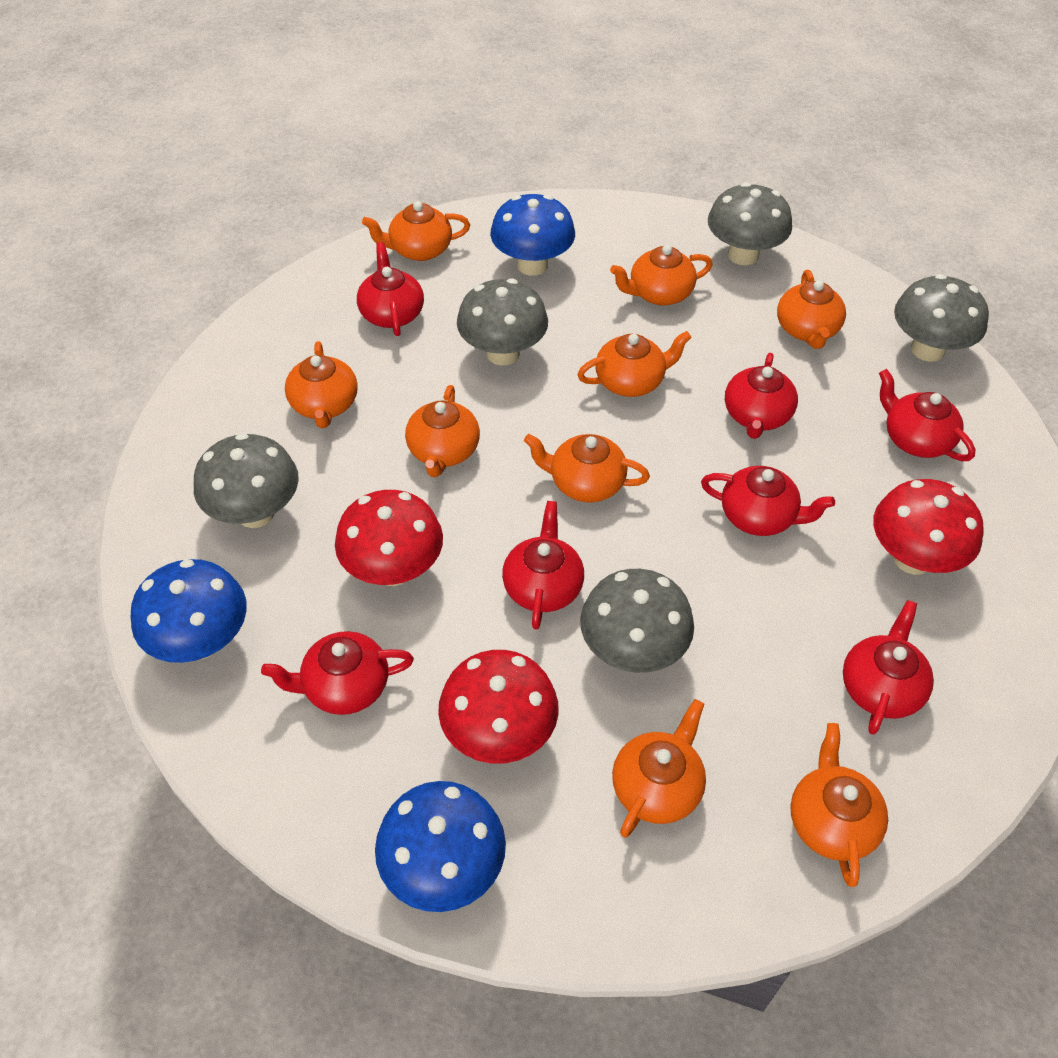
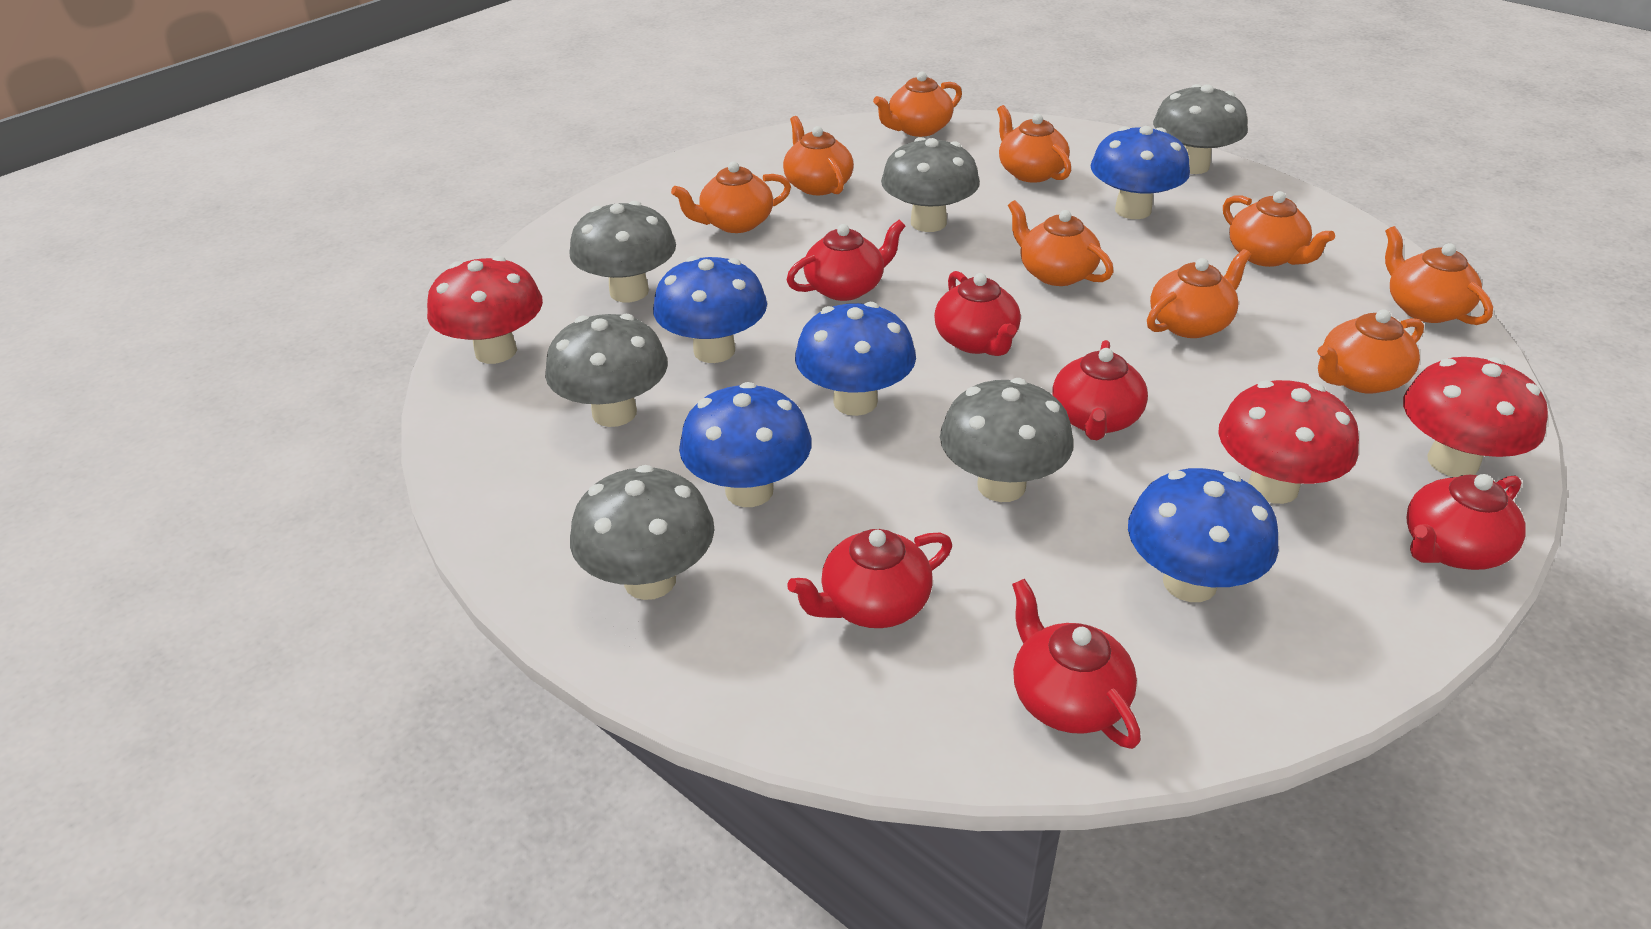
blue mushroom: 3 -> 5
grey mushroom: 5 -> 6
red teapot: 7 -> 6

